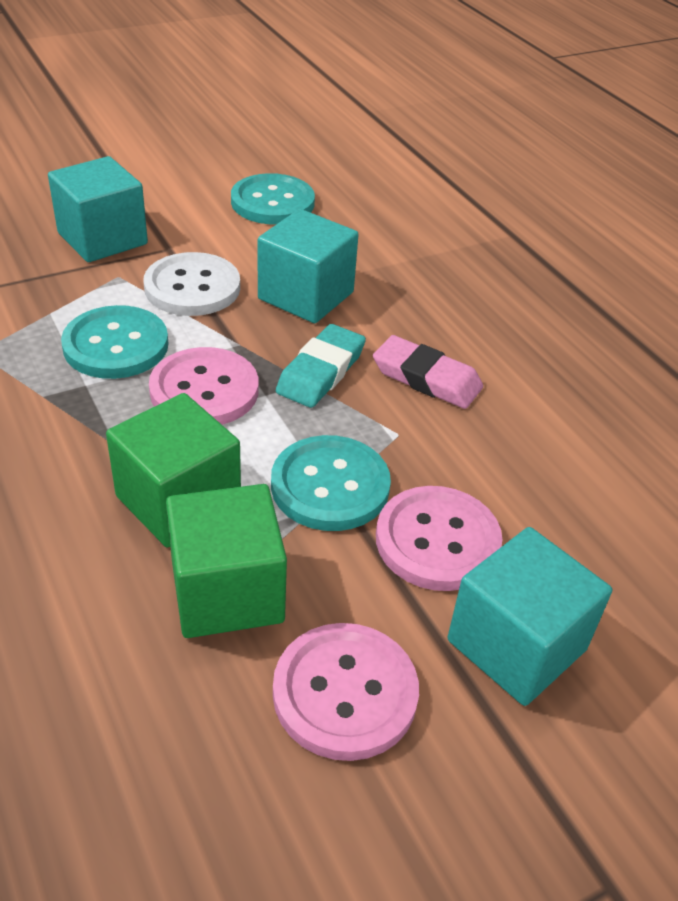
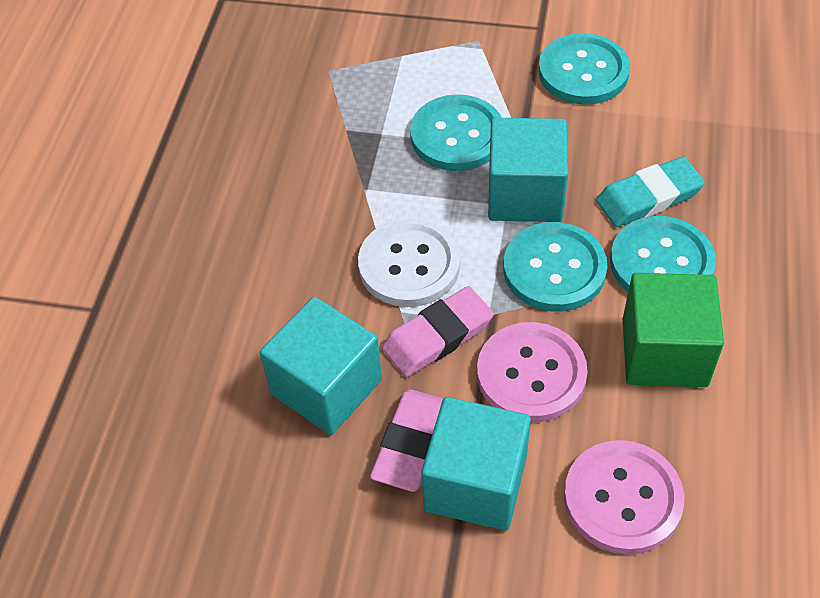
green cube: 2 -> 1
pink button: 3 -> 2
pink eraser: 1 -> 2
turquoise button: 3 -> 4

